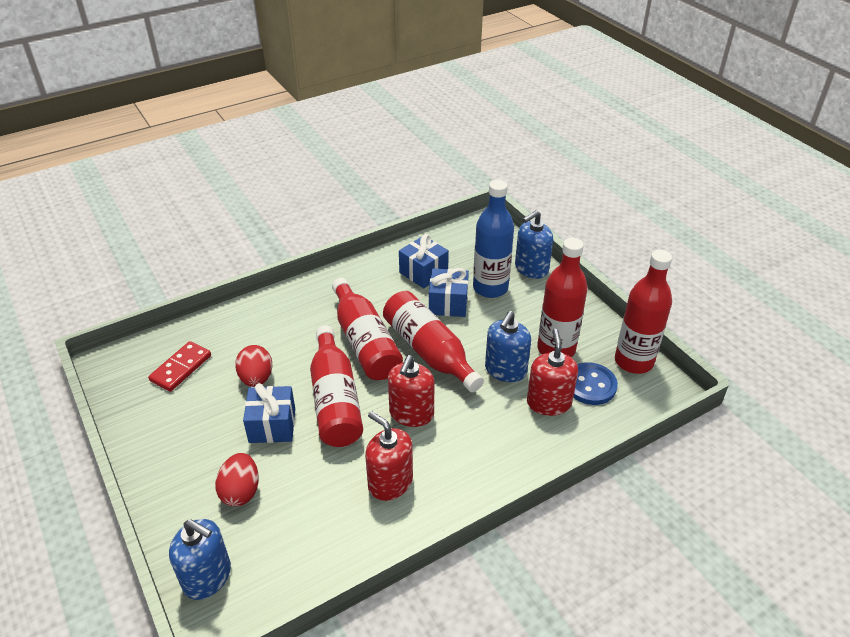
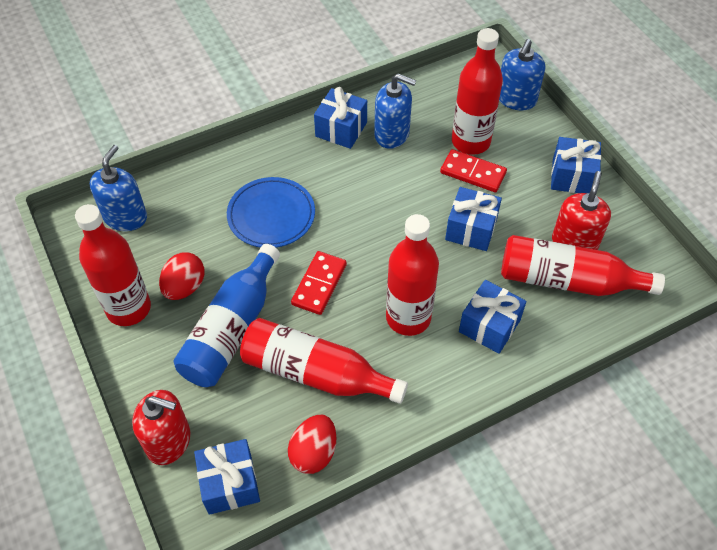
blue button: 1 -> 0
blue gift: 3 -> 5
blue plate: 0 -> 1
red domino: 1 -> 2
red soap dispenser: 3 -> 2

